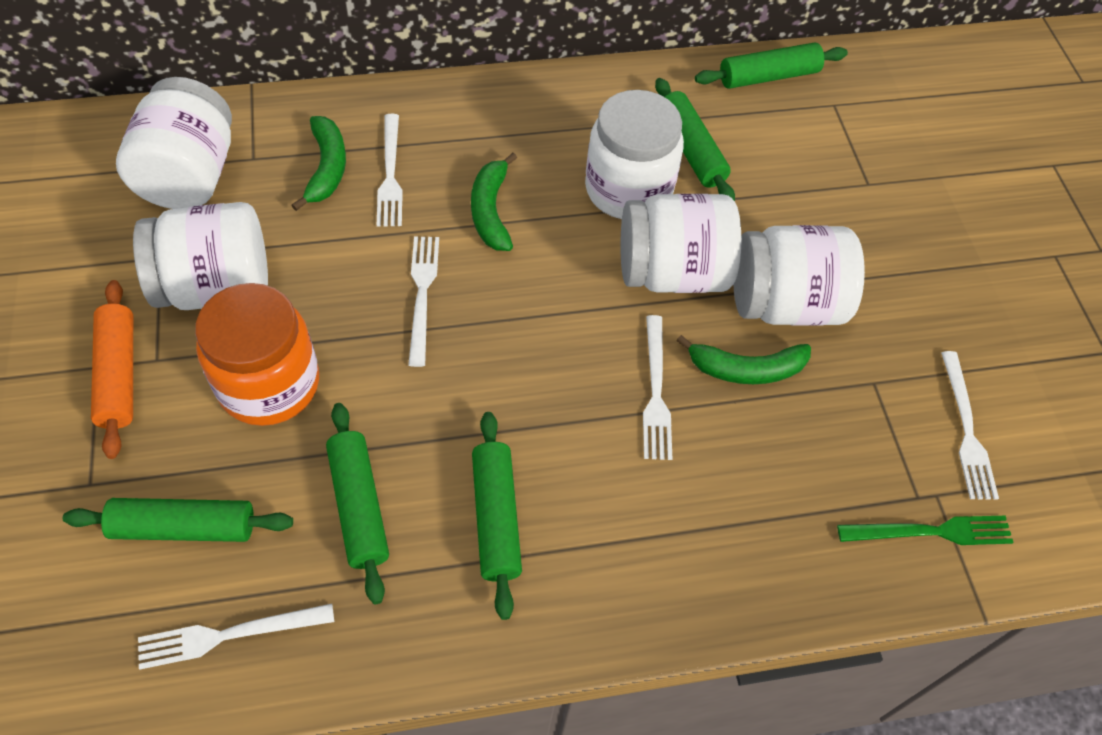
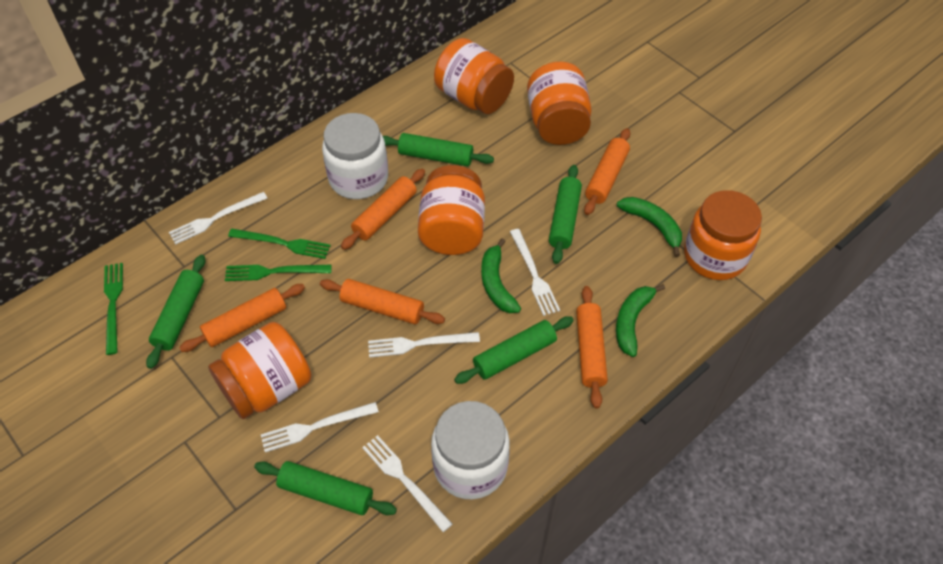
green fork: 1 -> 3
orange jar: 1 -> 5
orange rolling pin: 1 -> 5
white jar: 5 -> 2

